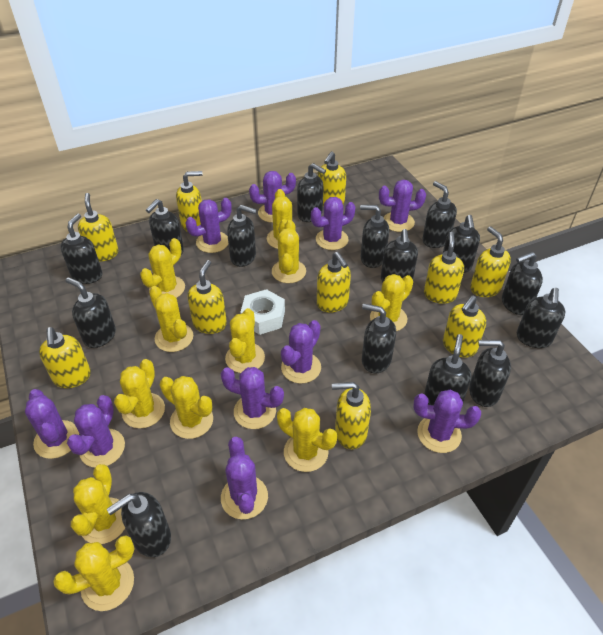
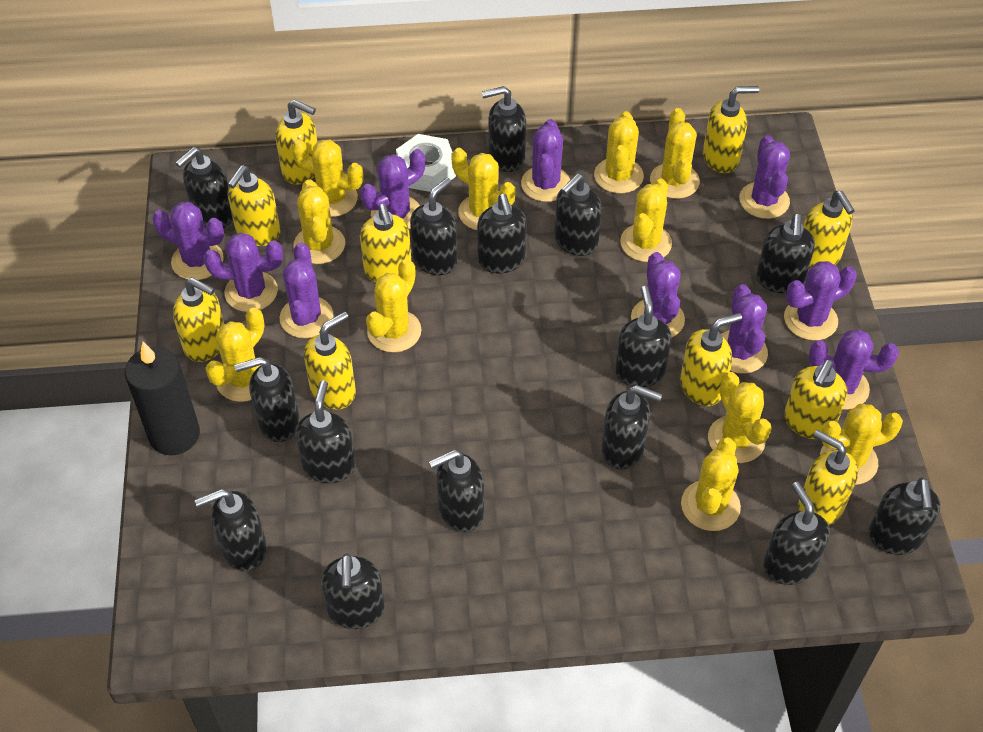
black candle: 0 -> 1

